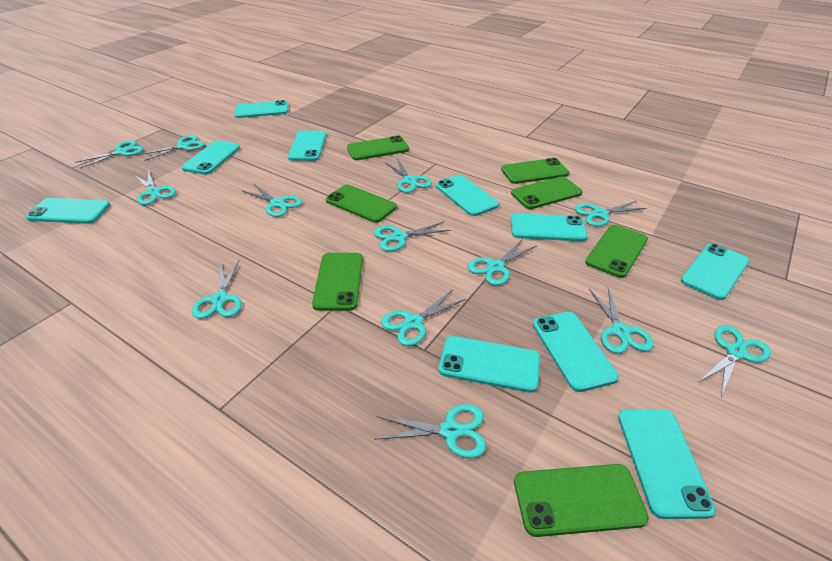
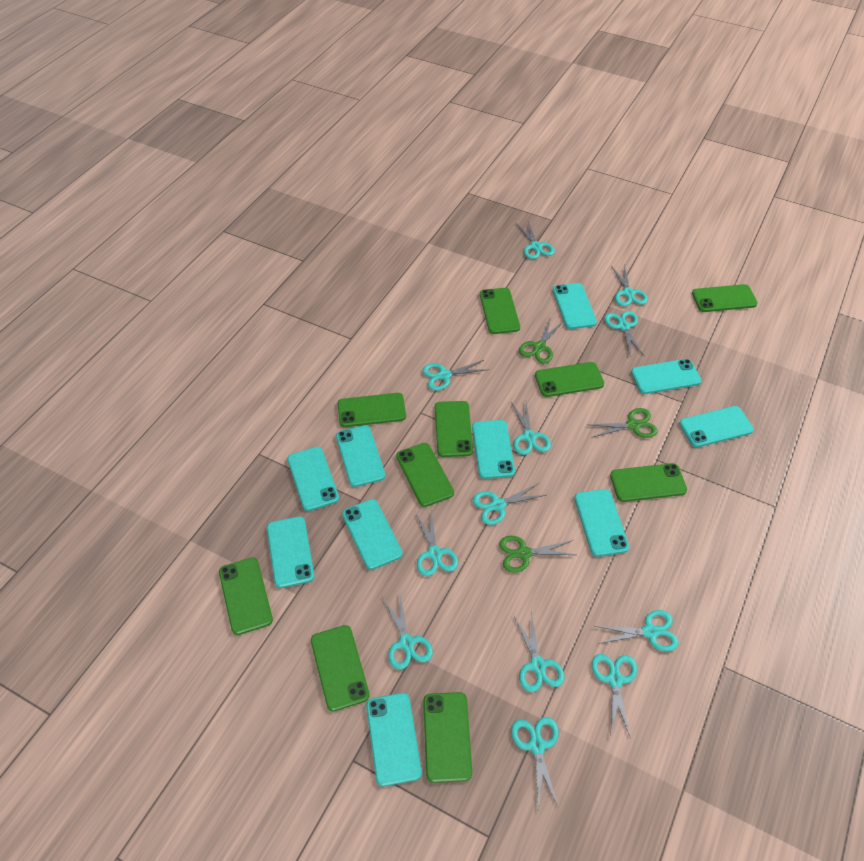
green phone: 7 -> 10
green scissors: 0 -> 3
turquoise scissors: 13 -> 12

